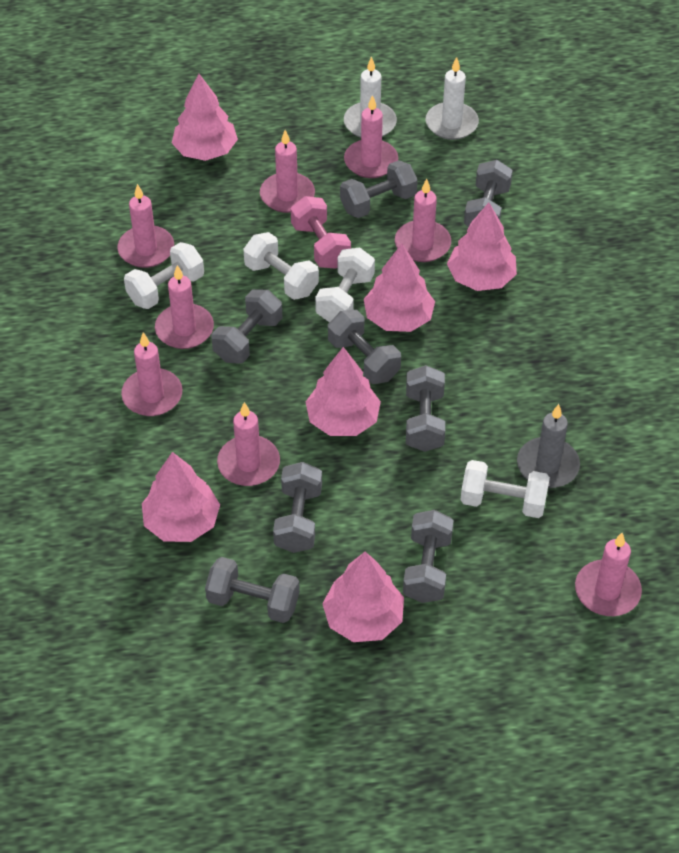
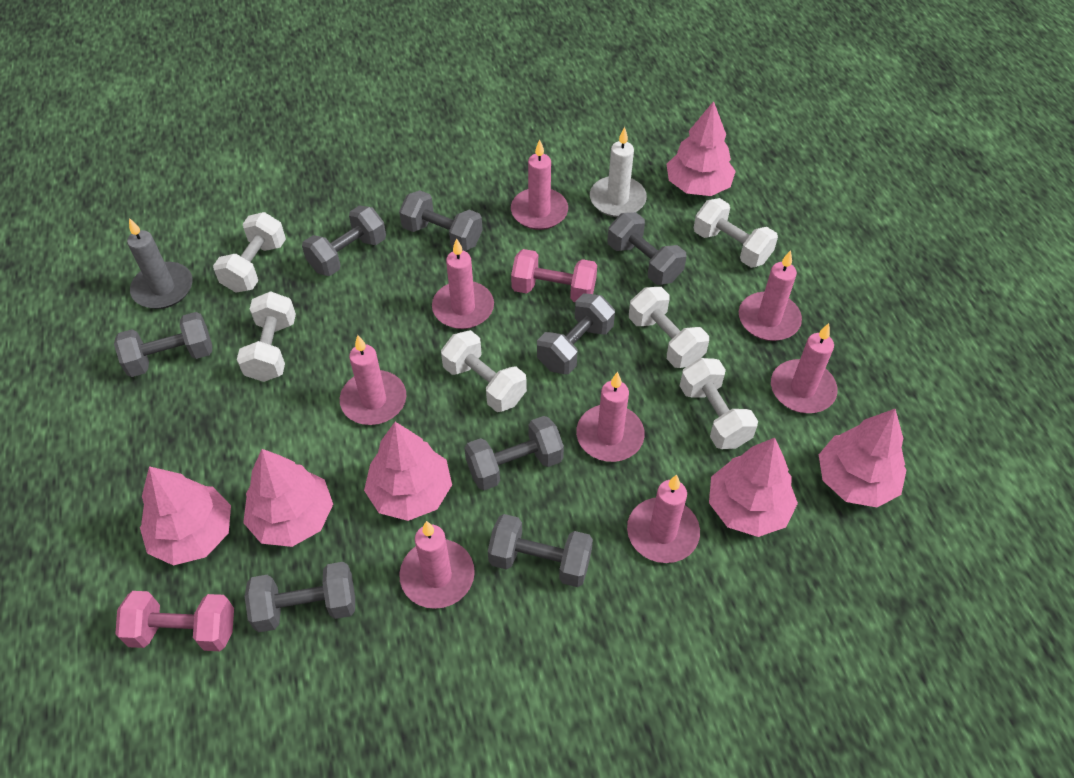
pink dumbbell: 1 -> 2
white candle: 2 -> 1
white dumbbell: 4 -> 6

